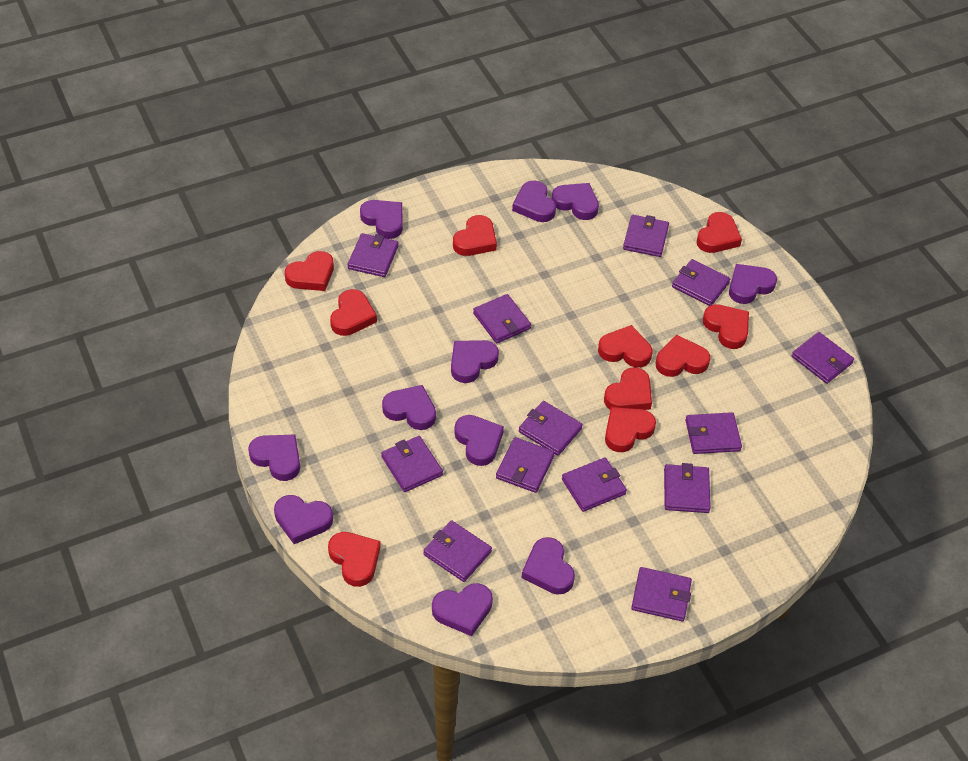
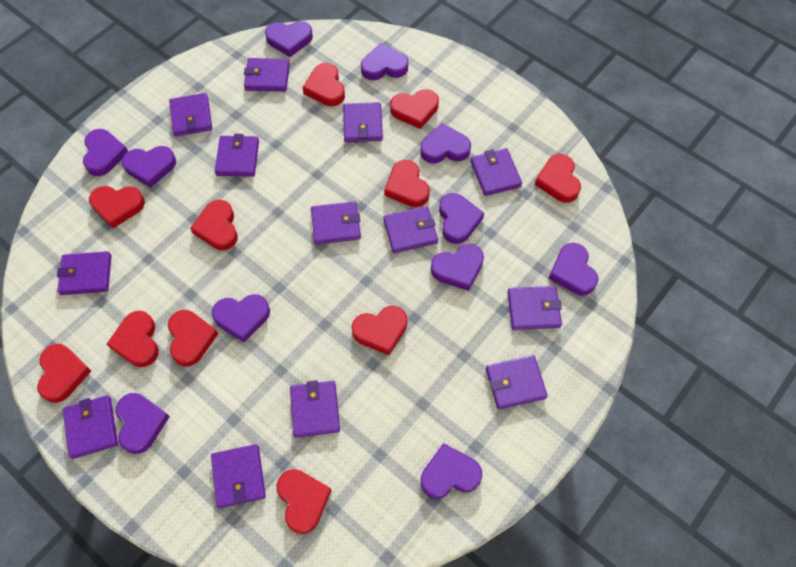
red heart: 10 -> 11

